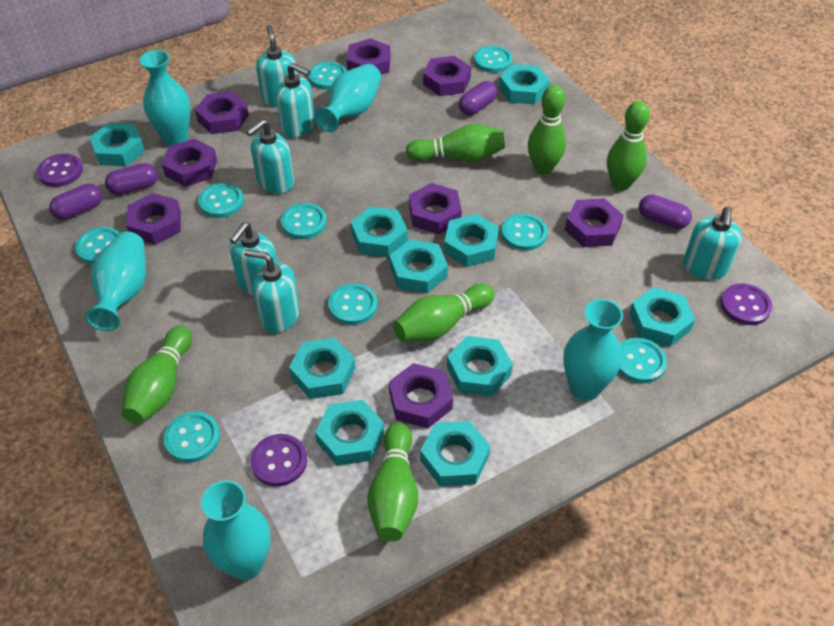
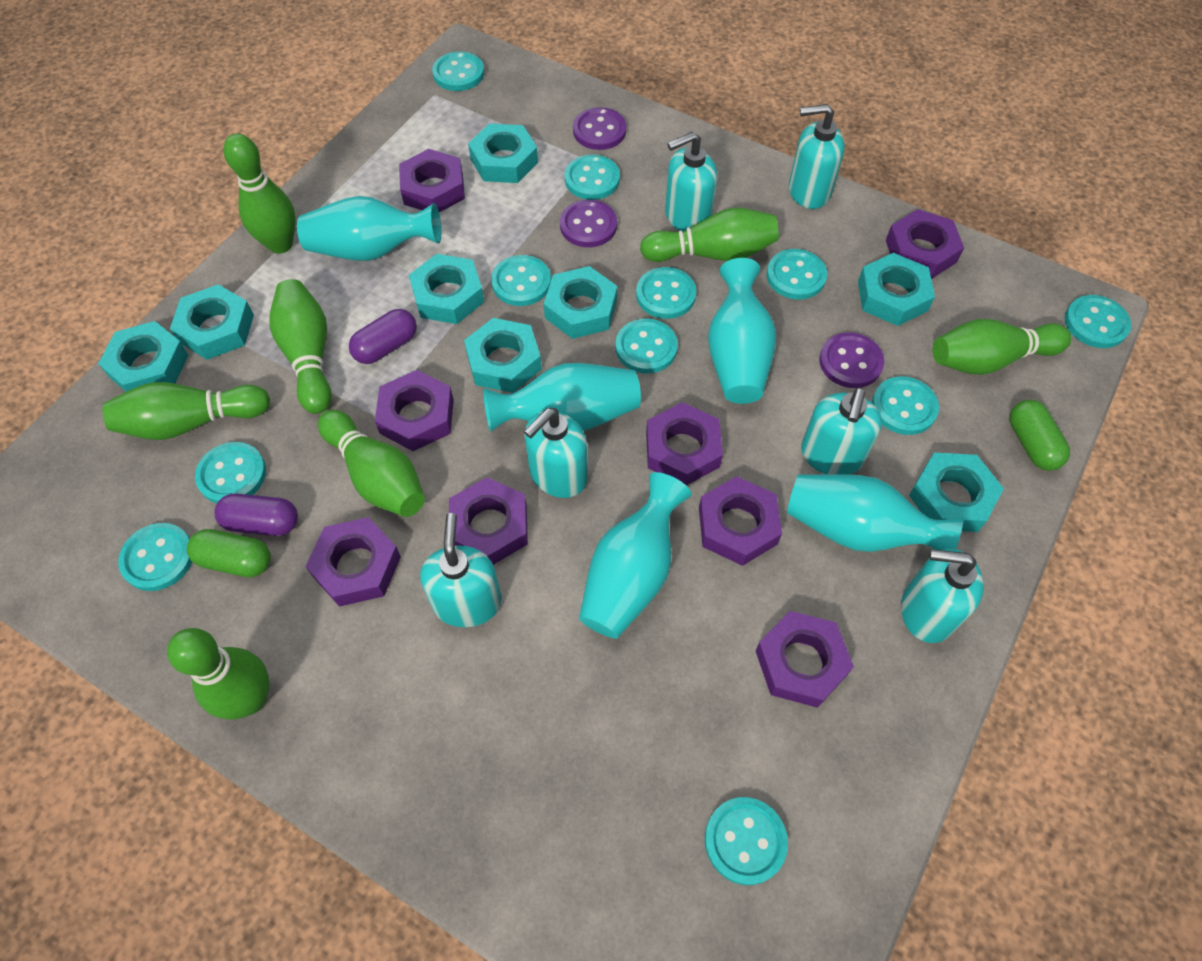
green bowling pin: 6 -> 7
green capsule: 0 -> 2
purple capsule: 4 -> 2
turquoise button: 9 -> 11
turquoise nut: 10 -> 8

